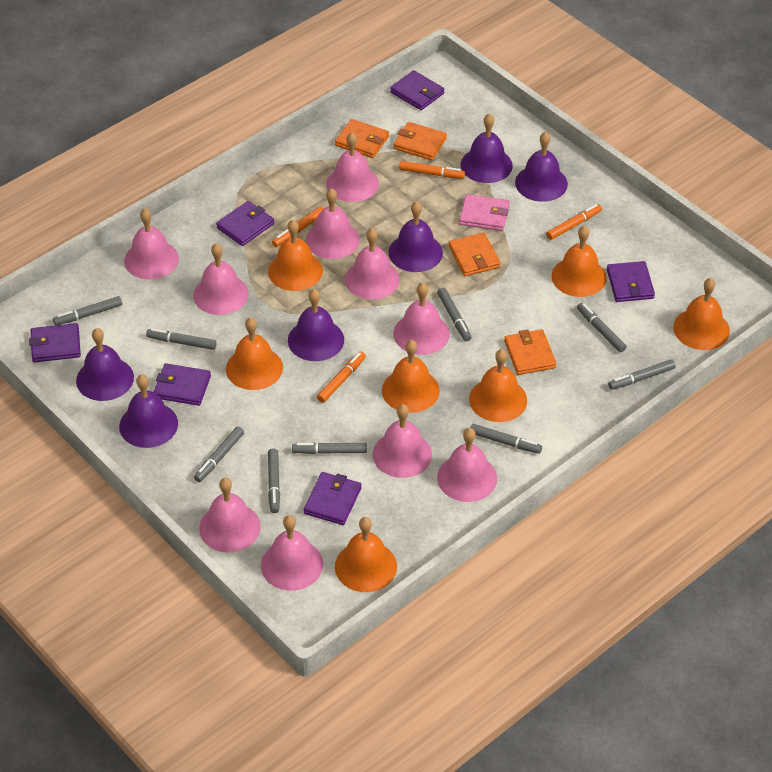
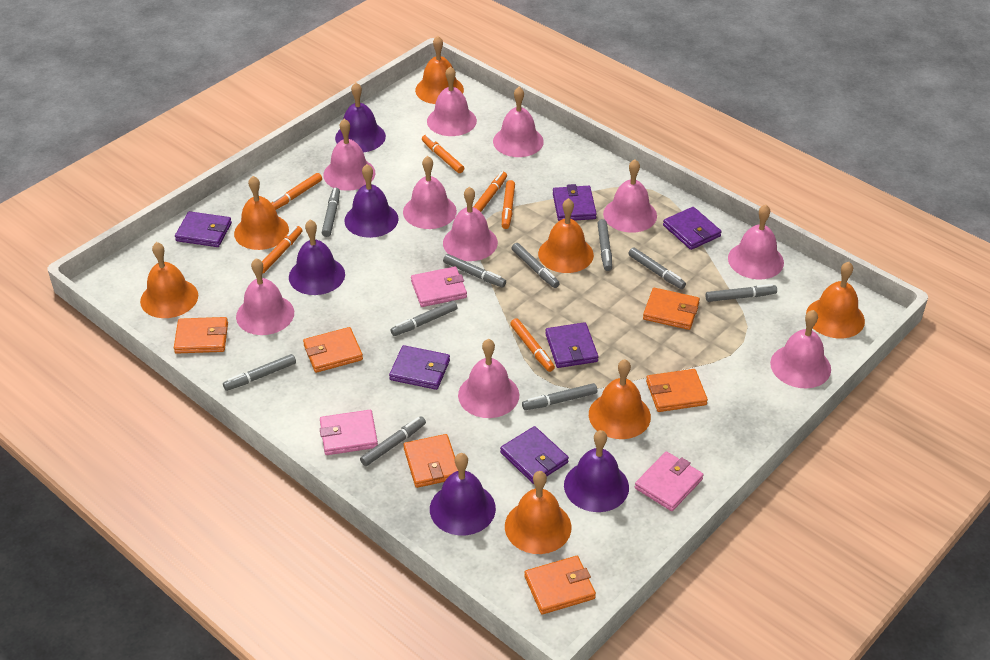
grey marker: 9 -> 10
orange marker: 4 -> 6
orange wallet: 4 -> 6
pink wallet: 1 -> 3
purple bell: 6 -> 5

